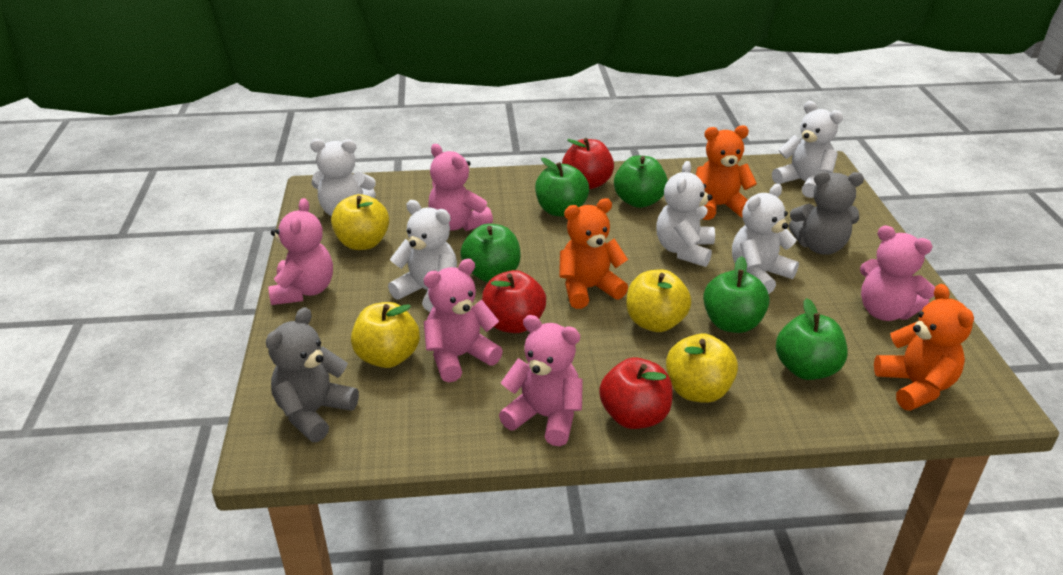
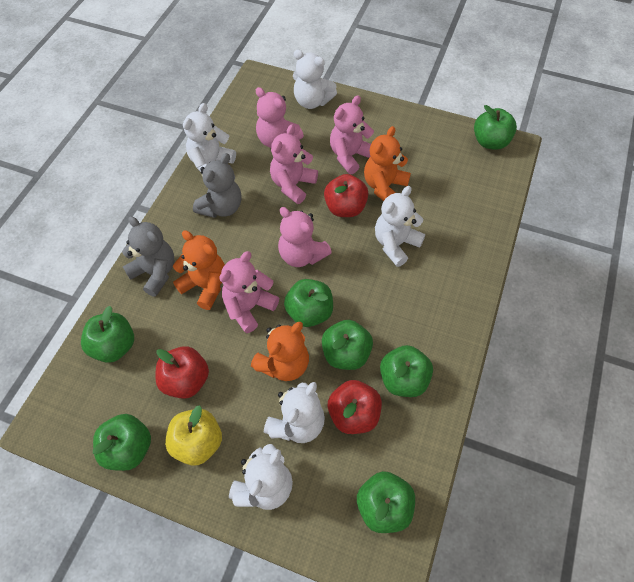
green apple: 5 -> 7
yellow apple: 4 -> 1

